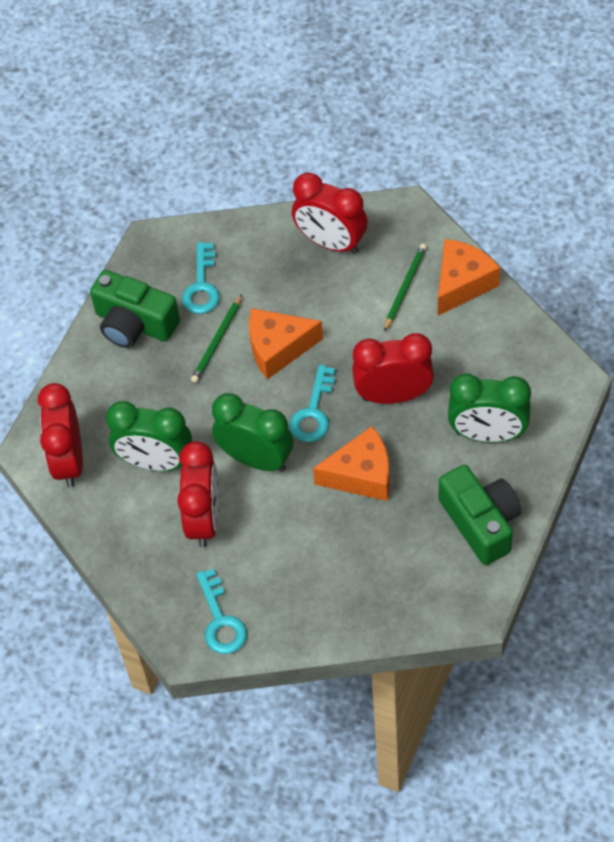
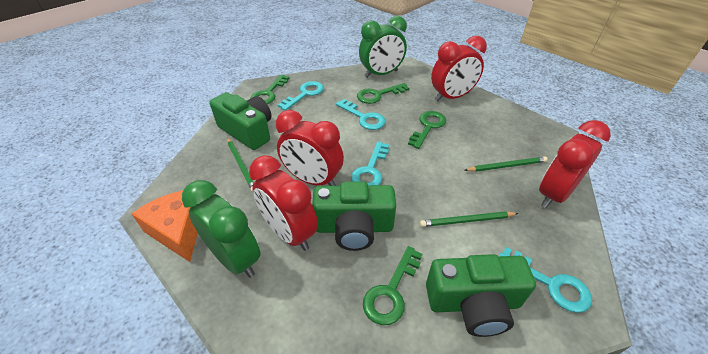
green camera: 2 -> 3
green clock: 3 -> 2
green key: 0 -> 4
green pencil: 2 -> 3
orange cheese: 3 -> 1
turquoise key: 3 -> 4

